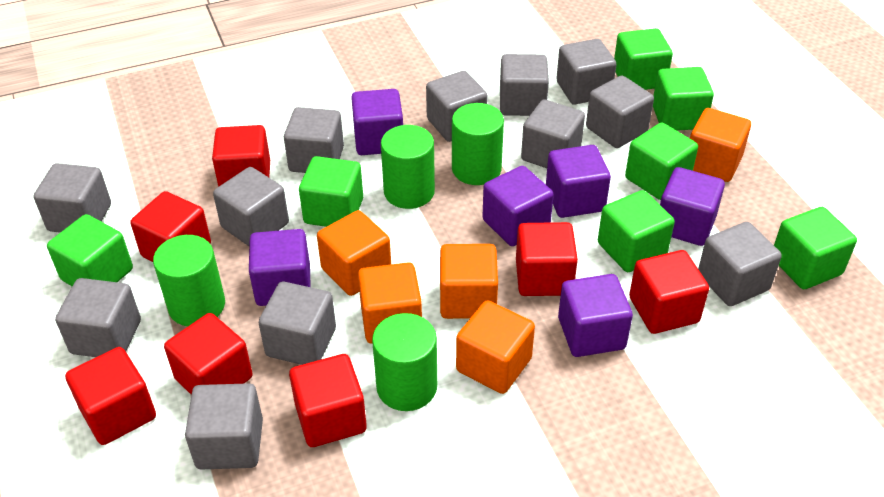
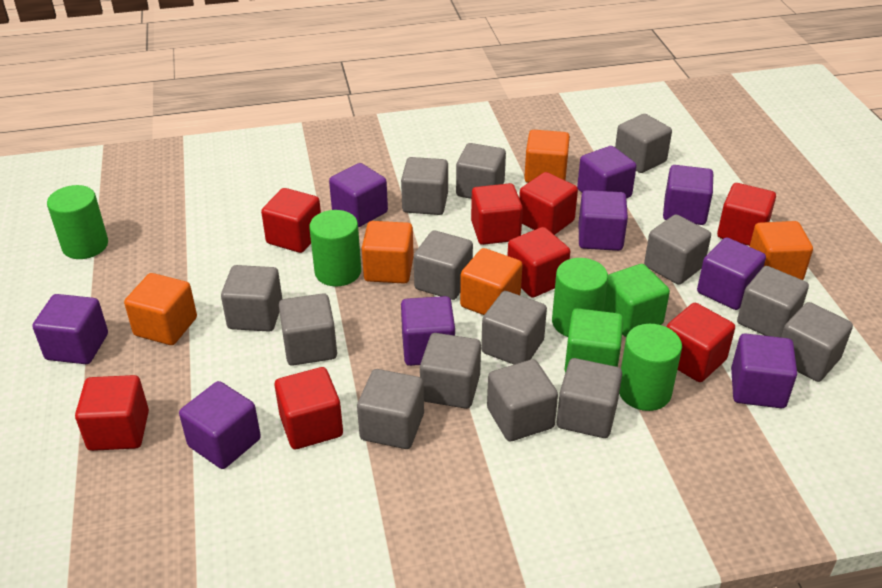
green cube: 7 -> 2
grey cube: 12 -> 14
purple cube: 6 -> 9
red cube: 7 -> 8

